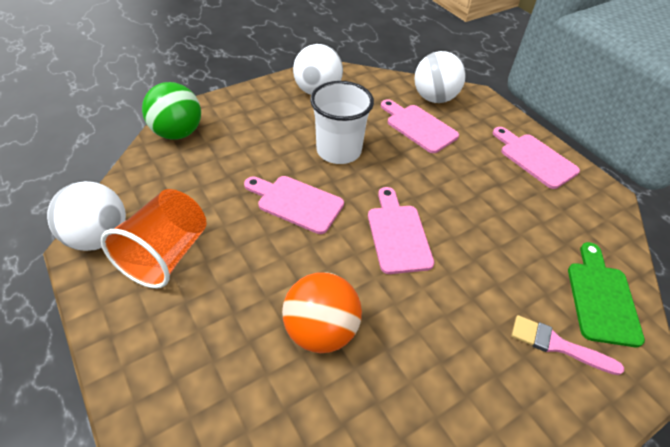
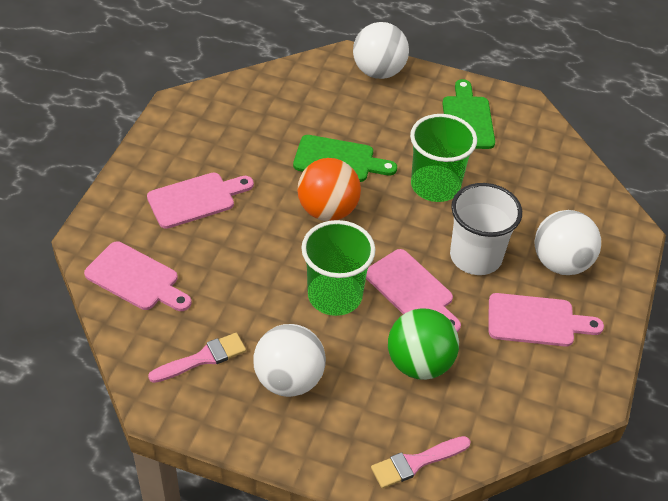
green cup: 0 -> 2
green cutting board: 1 -> 2
orange cup: 1 -> 0
pink brush: 1 -> 2

